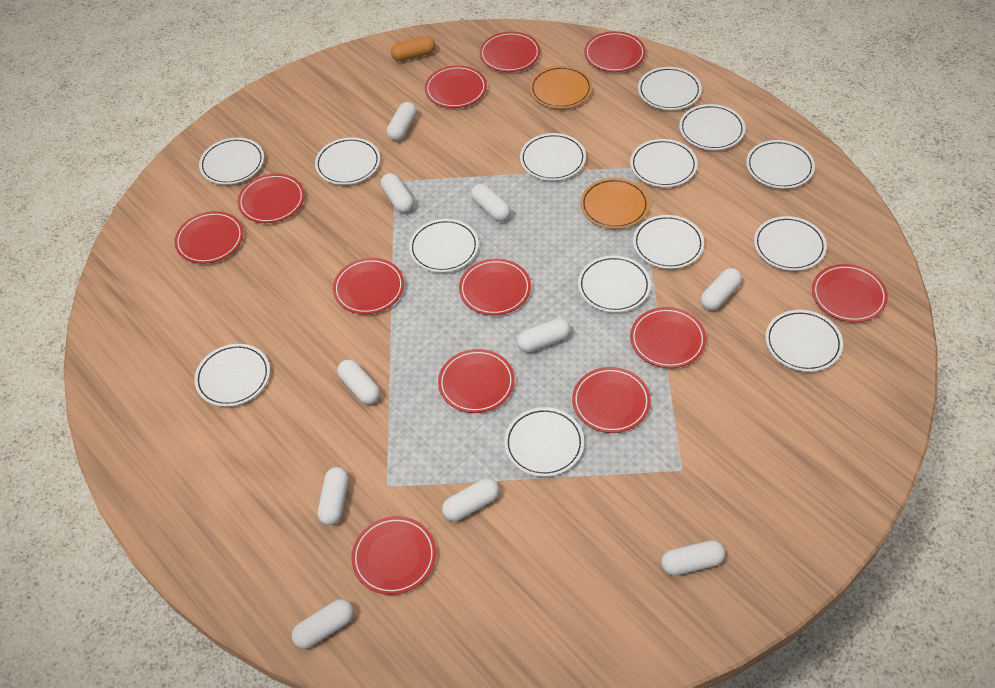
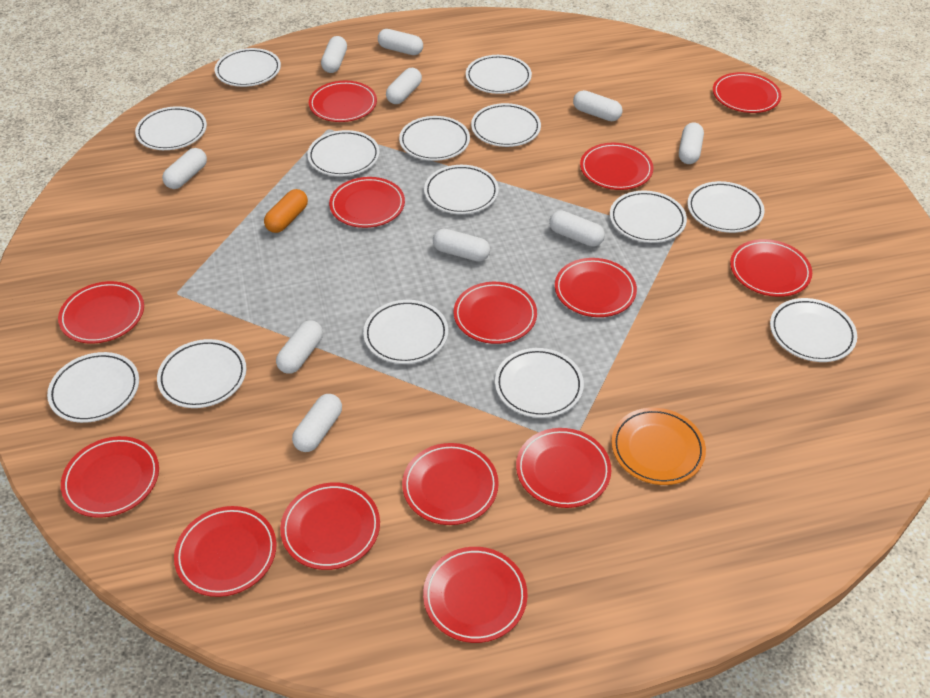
orange plate: 2 -> 1
red plate: 12 -> 14

